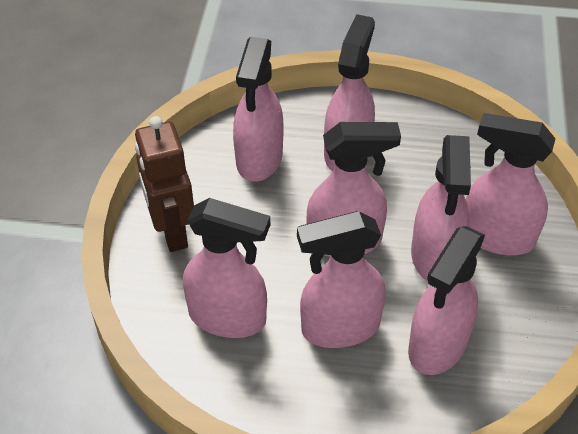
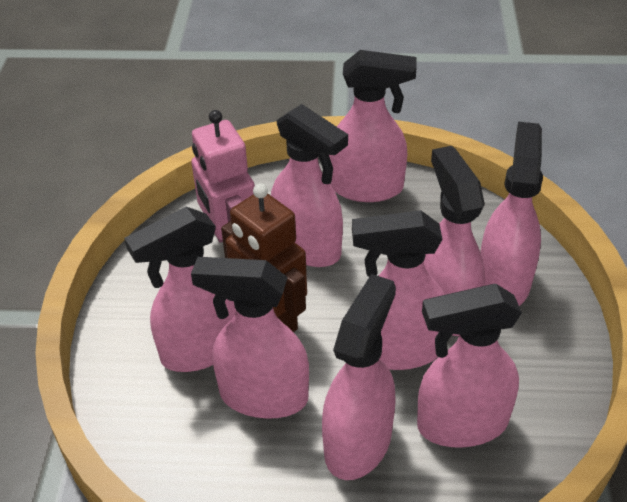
pink robot: 0 -> 1
pink spray bottle: 8 -> 9

